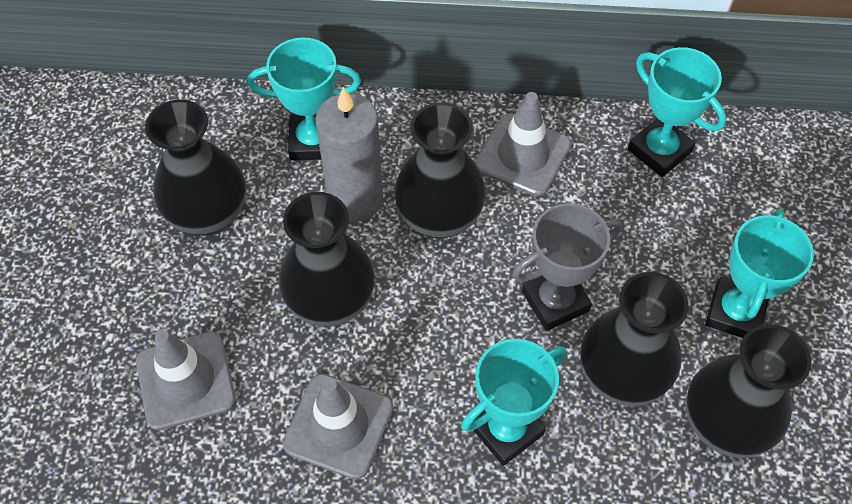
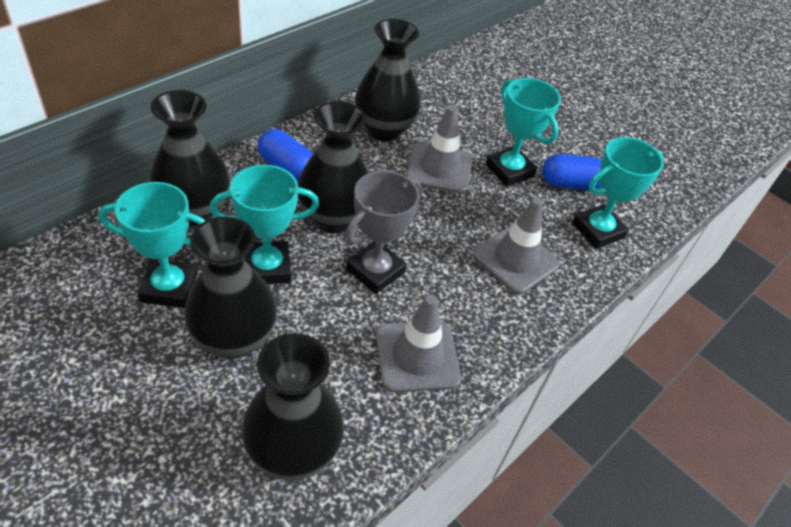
blue capsule: 0 -> 2
grey candle: 1 -> 0

